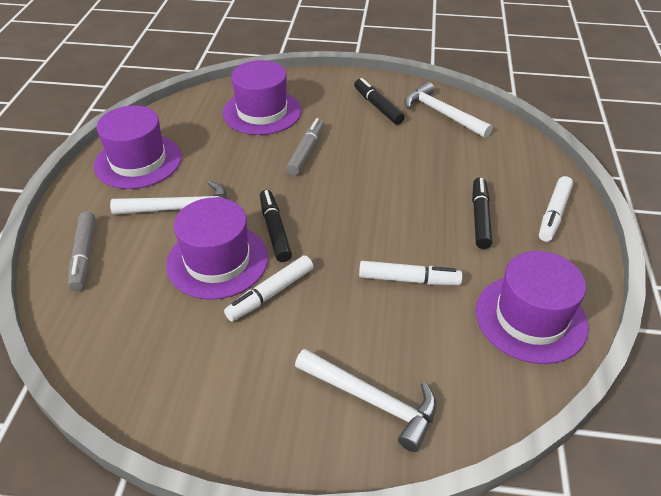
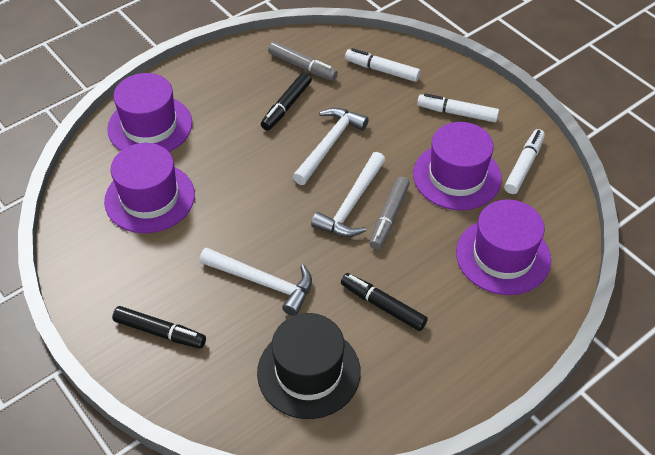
black hat: 0 -> 1

